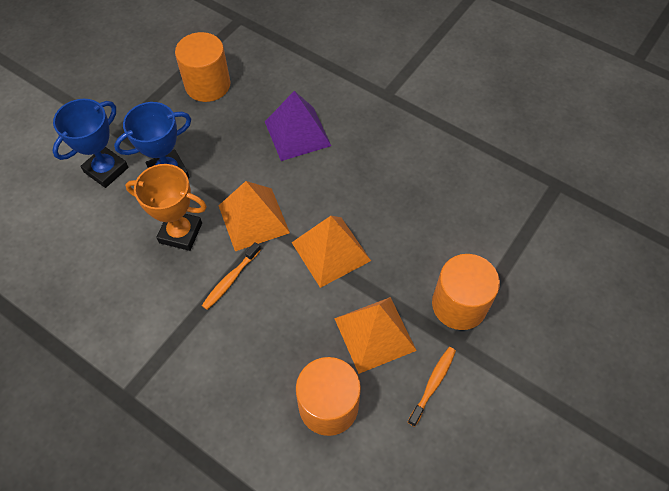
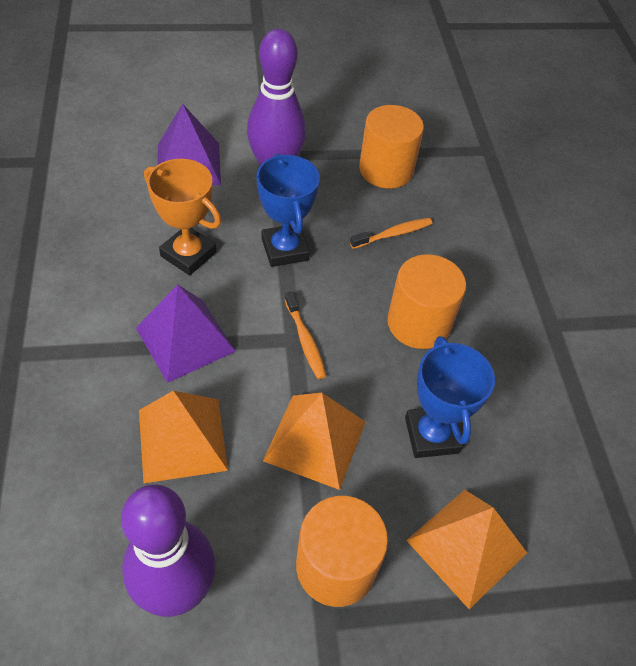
purple bowling pin: 0 -> 2
purple pyramid: 1 -> 2

